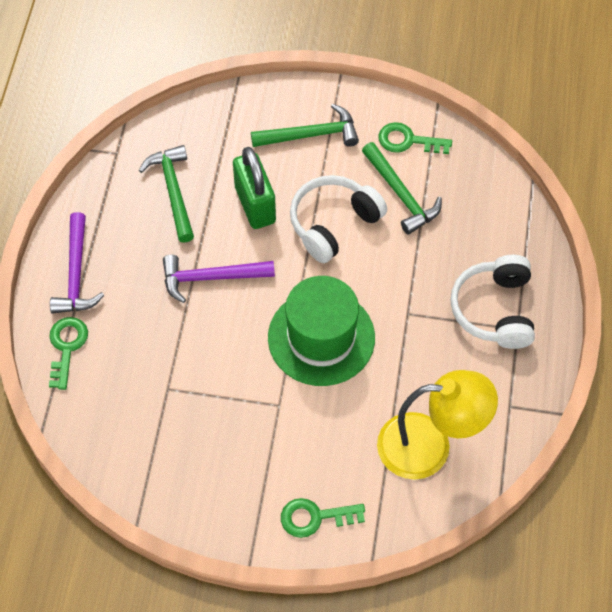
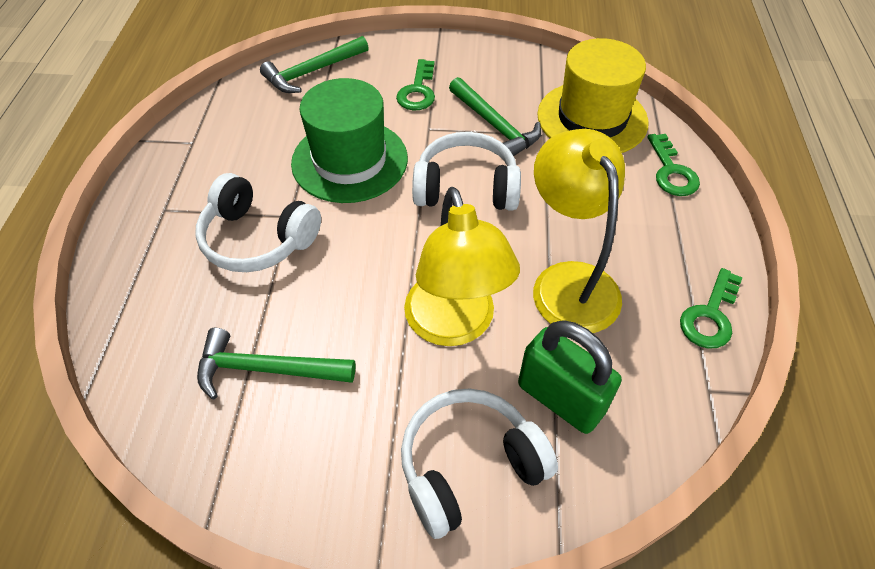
purple hammer: 2 -> 0
white headphones: 2 -> 3
yellow hat: 0 -> 1
yellow lamp: 1 -> 2

